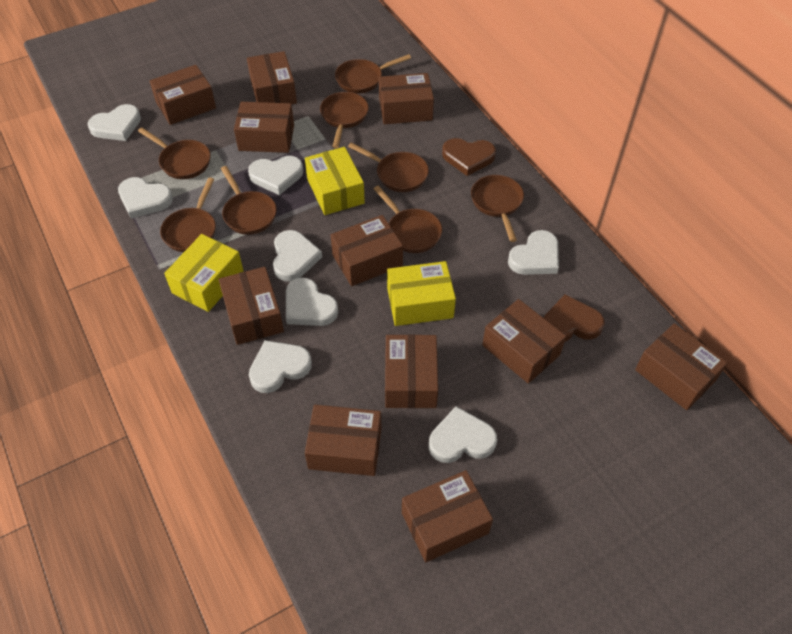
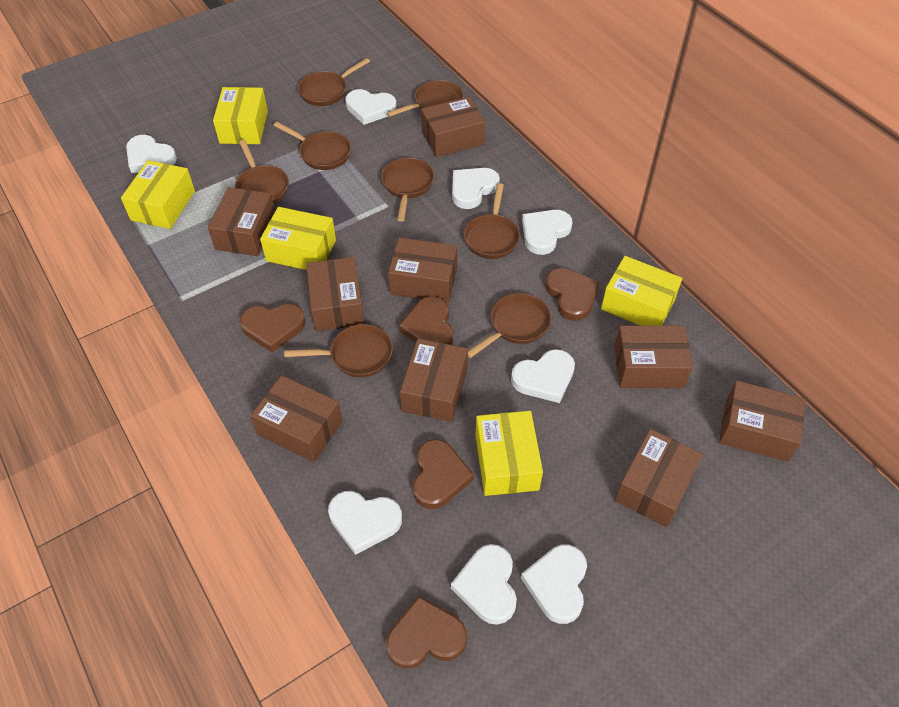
brown box: 11 -> 9
brown heart: 2 -> 5
yellow box: 3 -> 5

